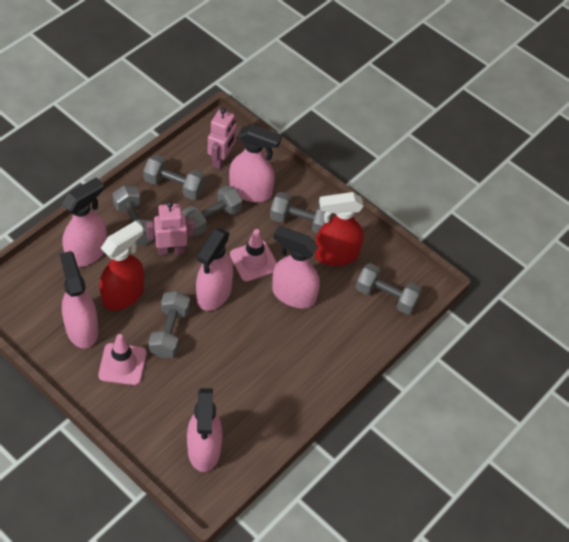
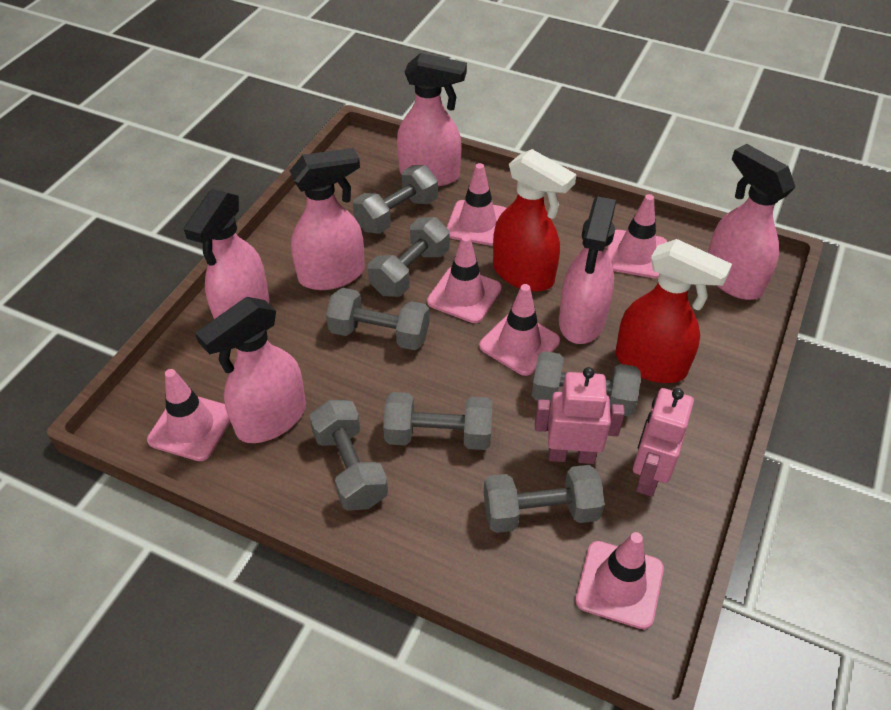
grey dumbbell: 6 -> 7
pink traffic cone: 2 -> 6

